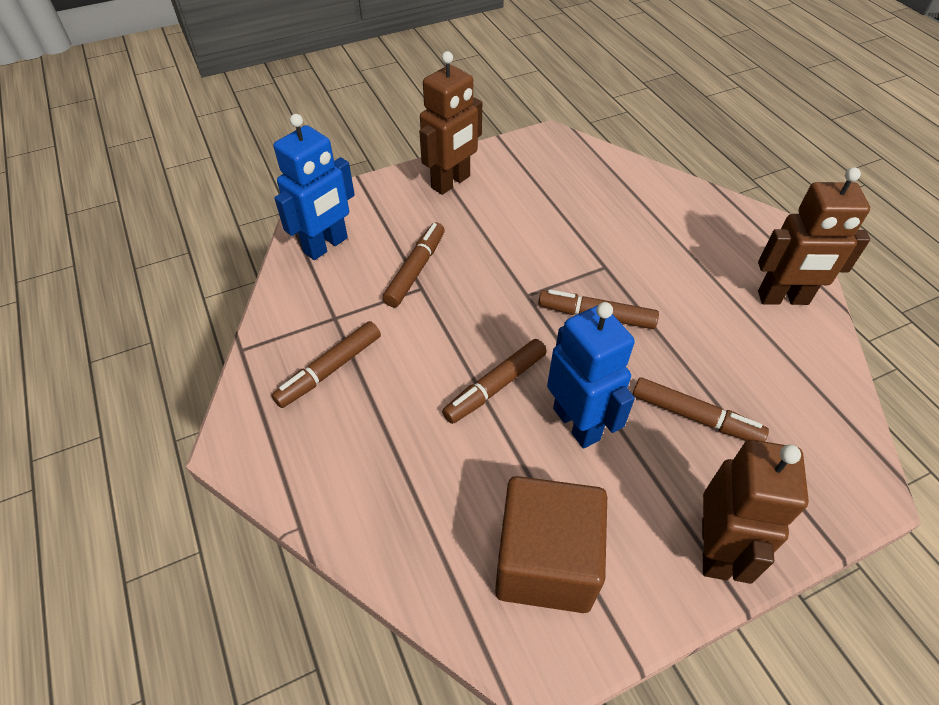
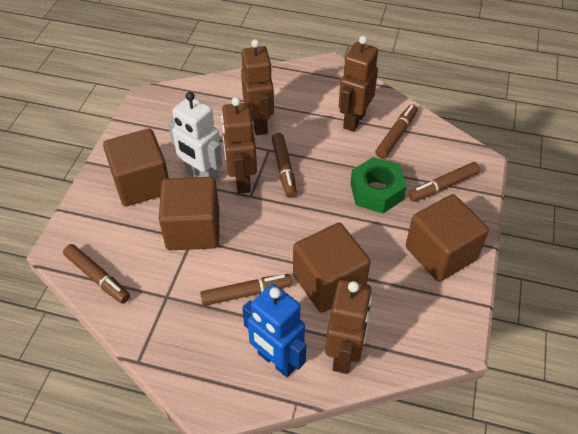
blue robot: 2 -> 1
brown cube: 1 -> 4
brown robot: 3 -> 4
green nut: 0 -> 1
white robot: 0 -> 1

